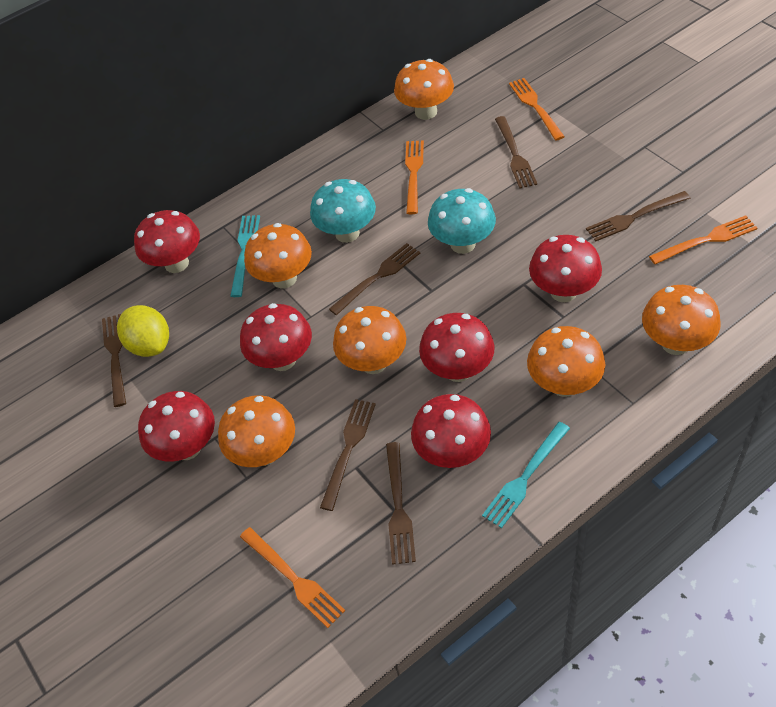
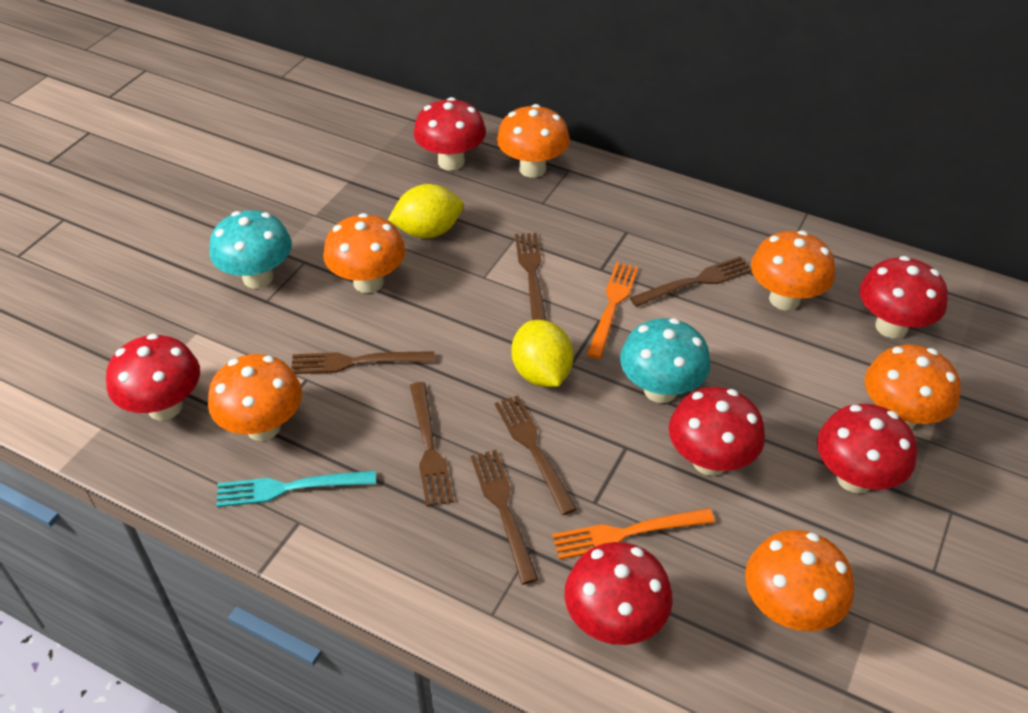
orange fork: 4 -> 2
turquoise fork: 2 -> 1
yellow lemon: 1 -> 2

